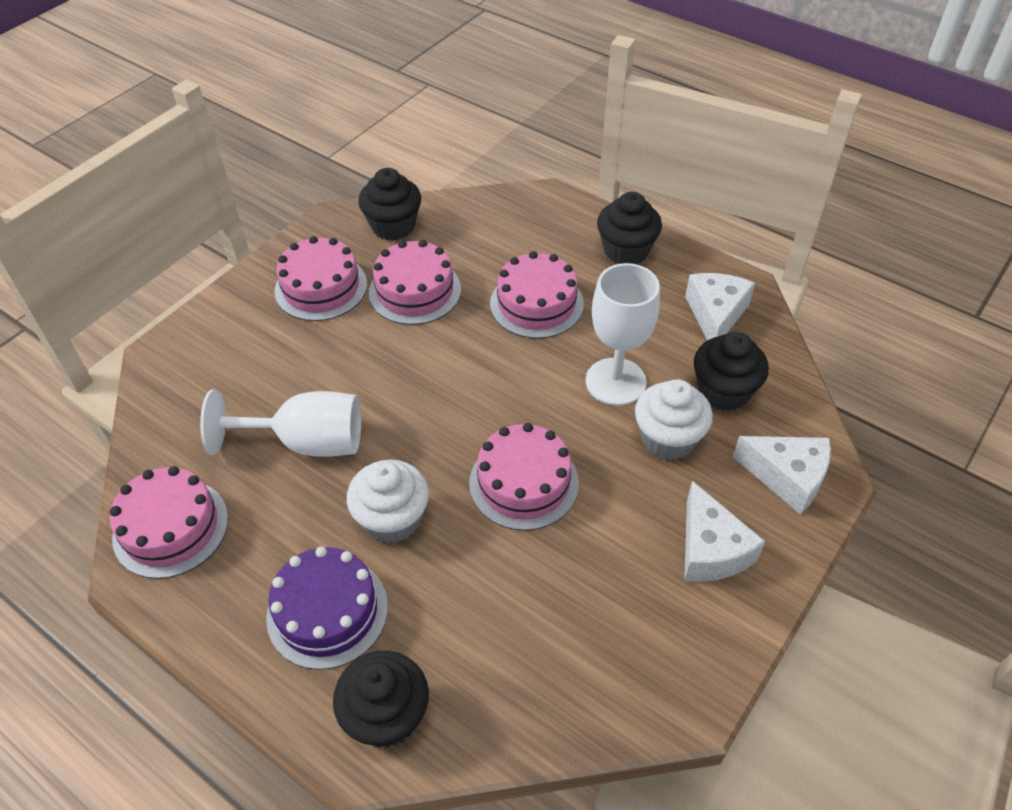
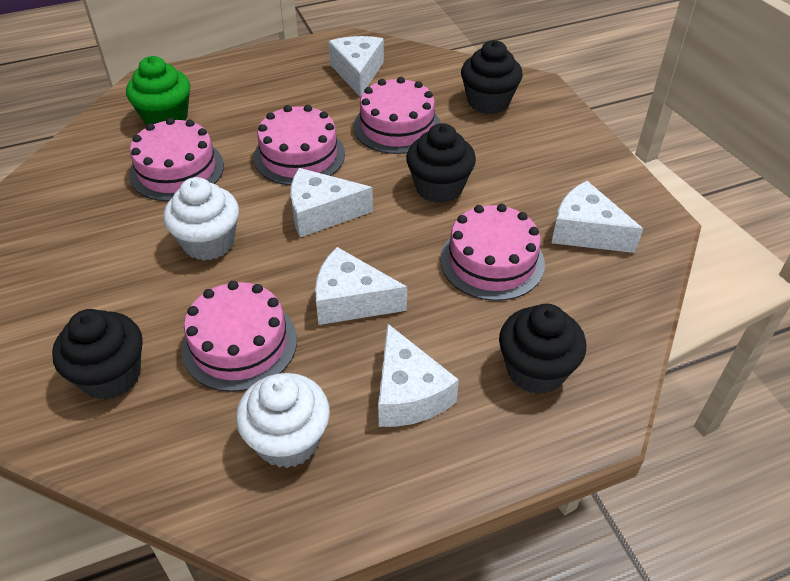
green cupcake: 0 -> 1
purple cake: 1 -> 0
white cheese: 3 -> 5
white goblet: 2 -> 0

